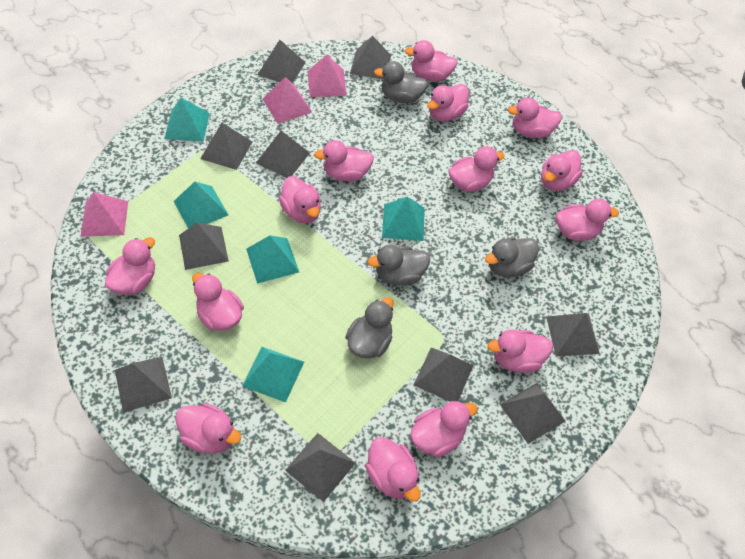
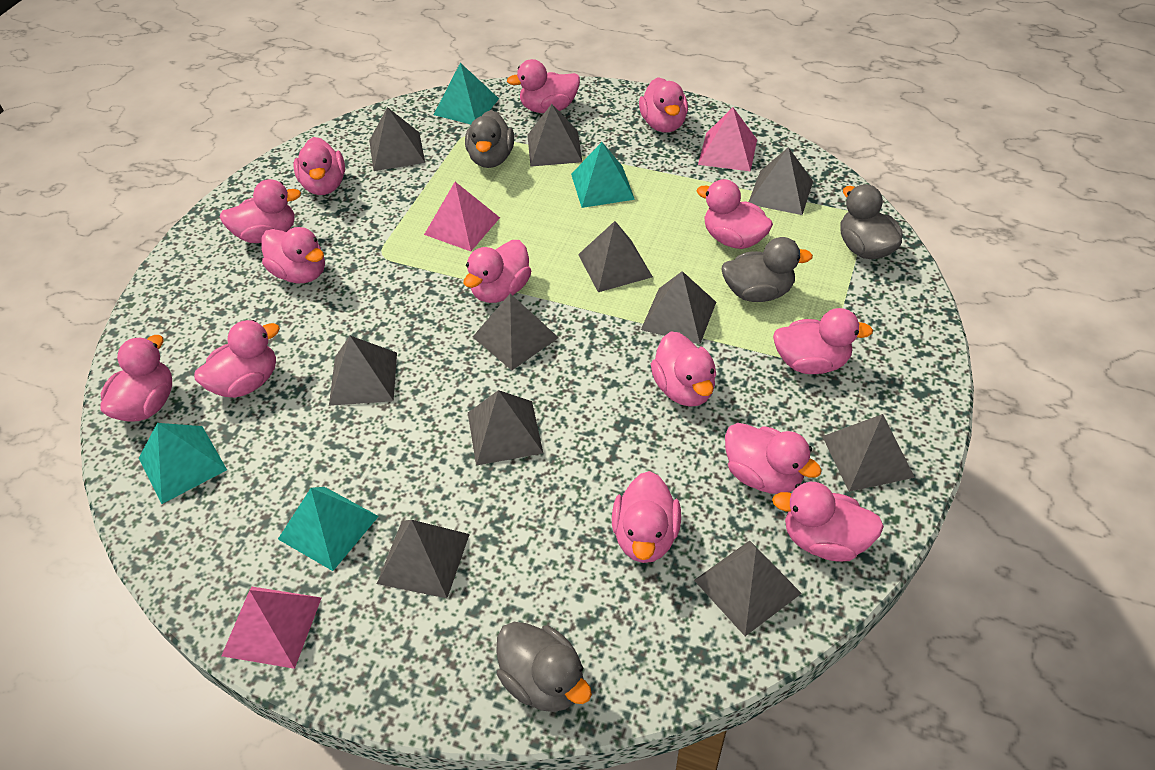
grey pyramid: 10 -> 11
turquoise pyramid: 5 -> 4

